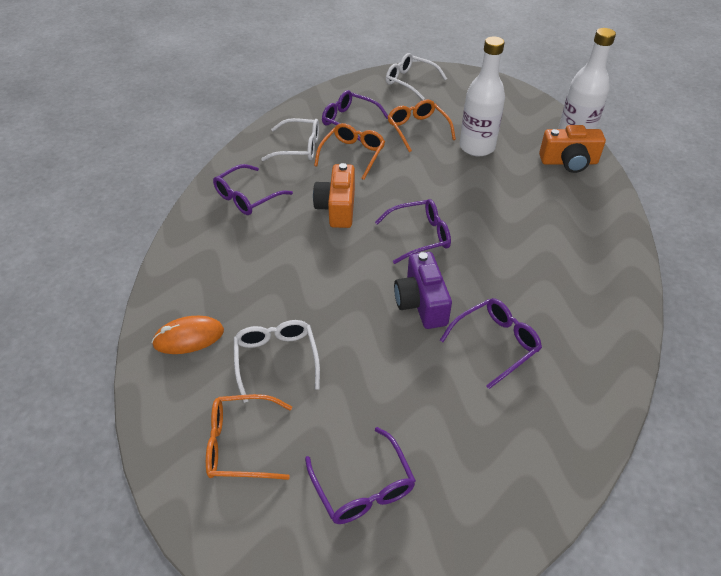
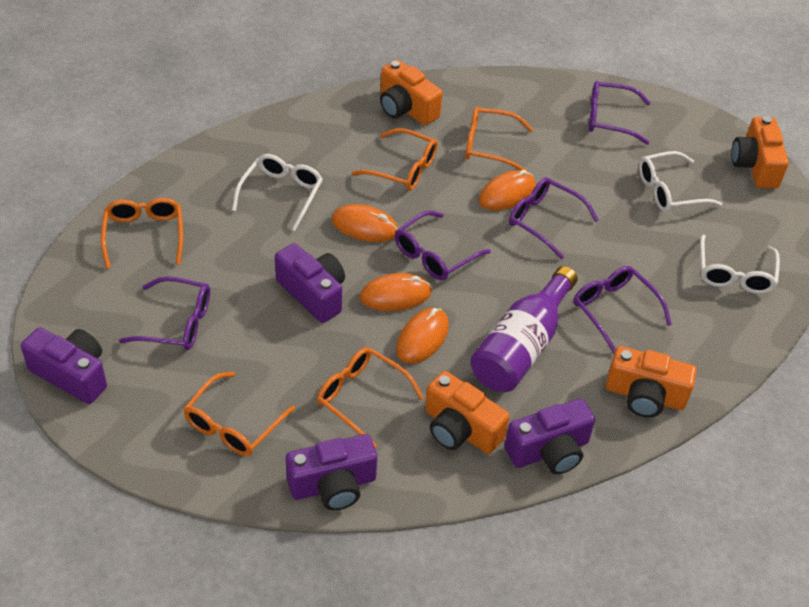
orange camera: 2 -> 4
orange glasses: 3 -> 5
orange mouse: 1 -> 4
purple bottle: 0 -> 1
purple camera: 1 -> 4
white bottle: 2 -> 0

